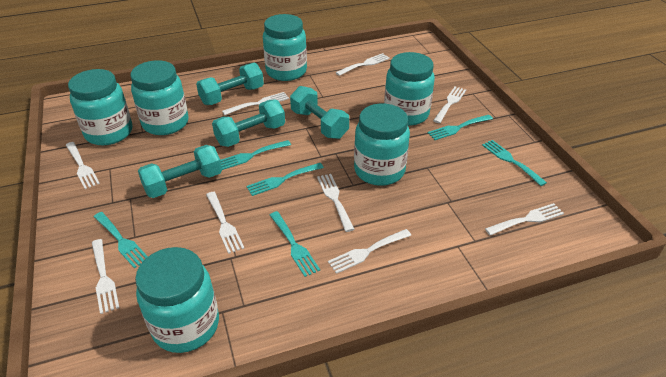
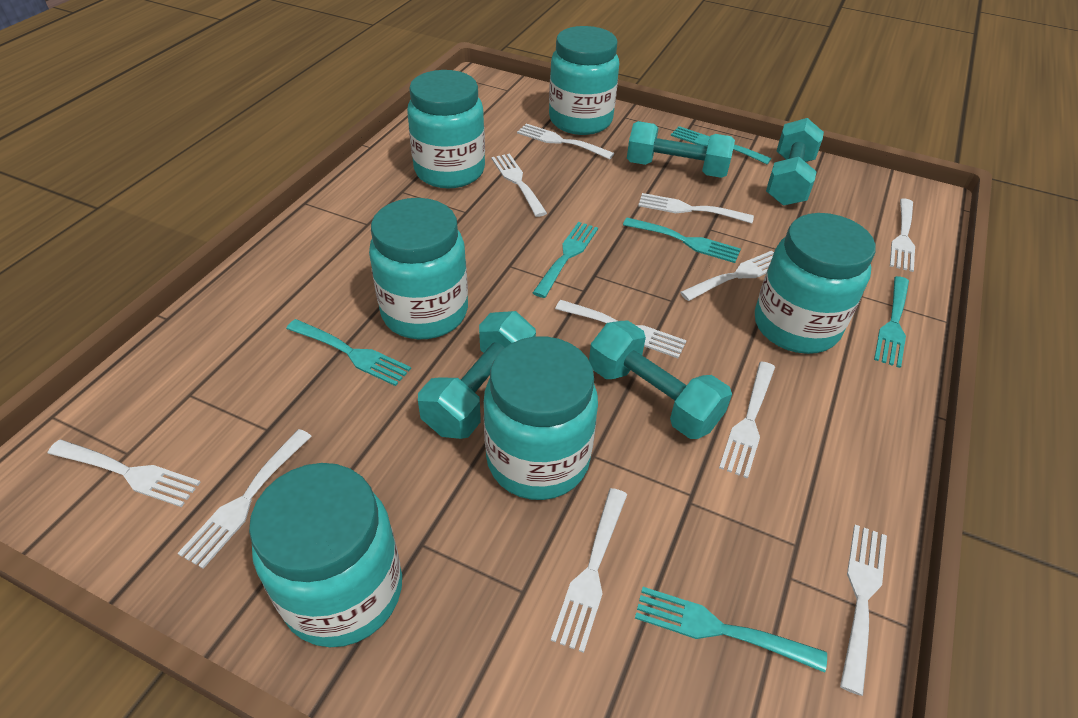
white fork: 9 -> 11

